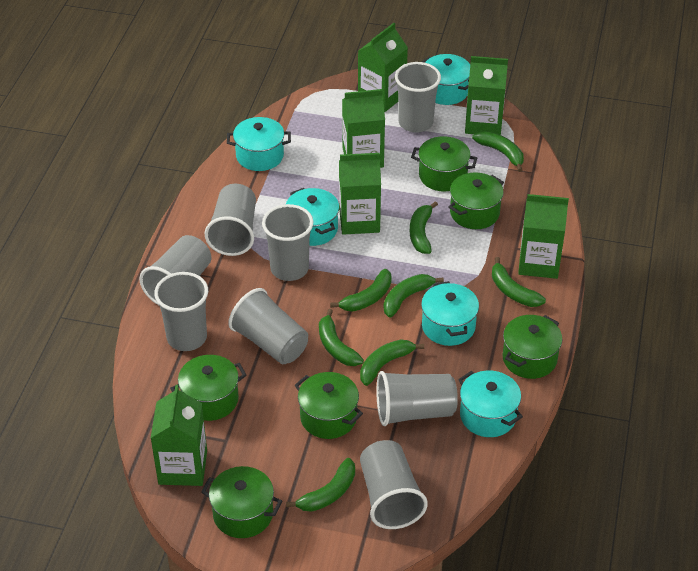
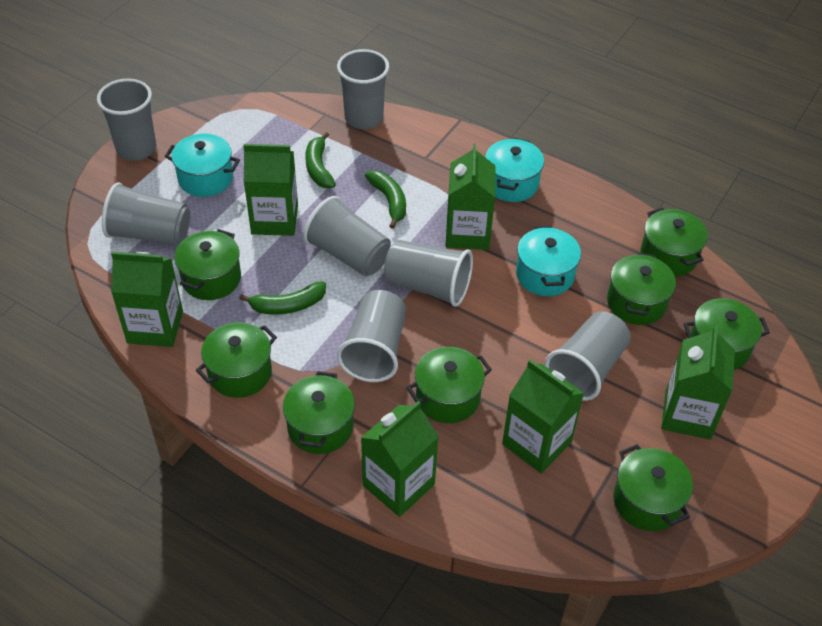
green banana: 8 -> 3
green pot: 6 -> 8
grey cup: 8 -> 7
turquoise pot: 5 -> 3

